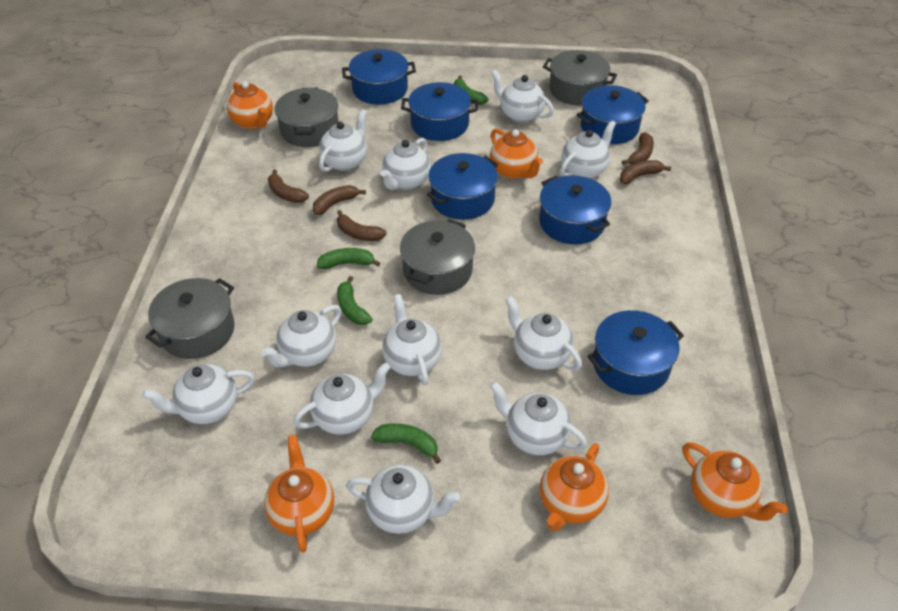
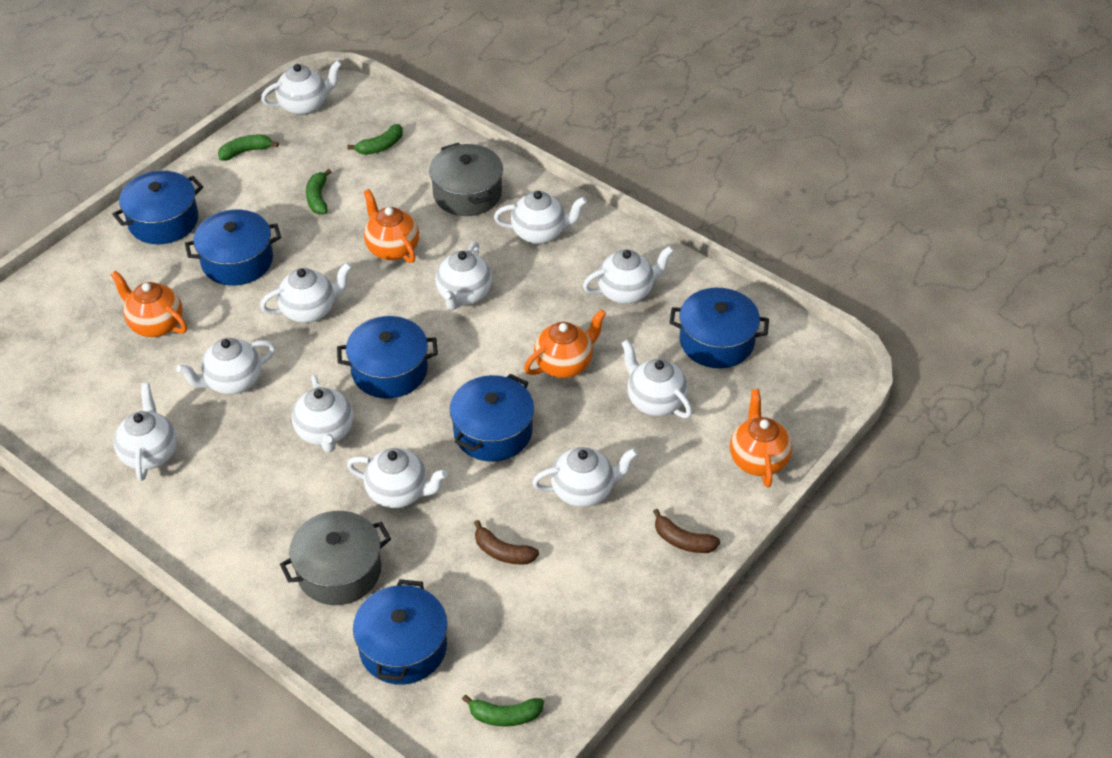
brown banana: 5 -> 2
grey pot: 4 -> 2
orange teapot: 5 -> 4

